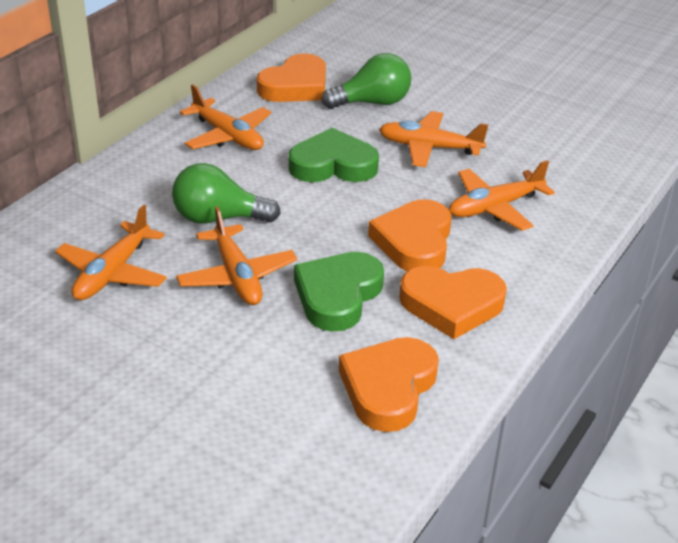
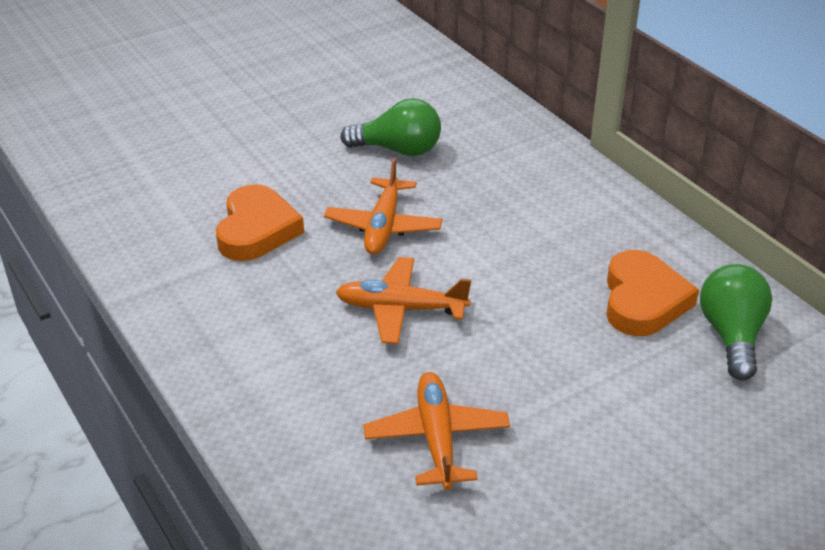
green heart: 2 -> 0
orange heart: 4 -> 2
orange plane: 5 -> 3

